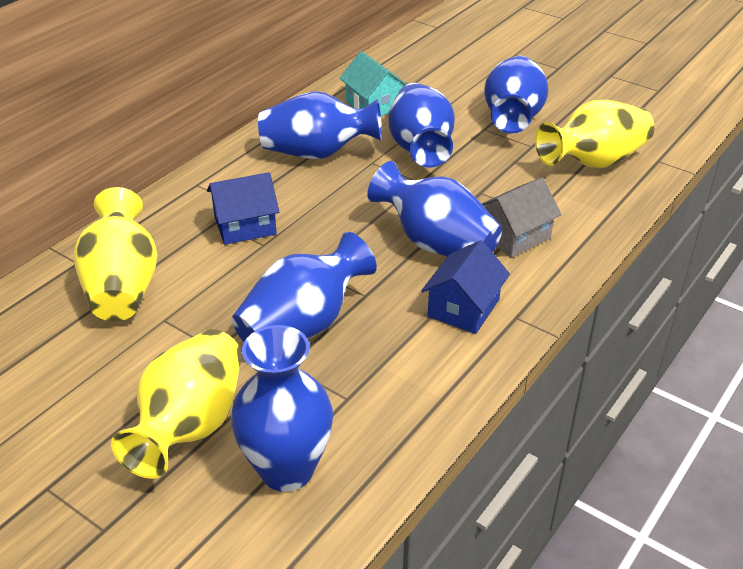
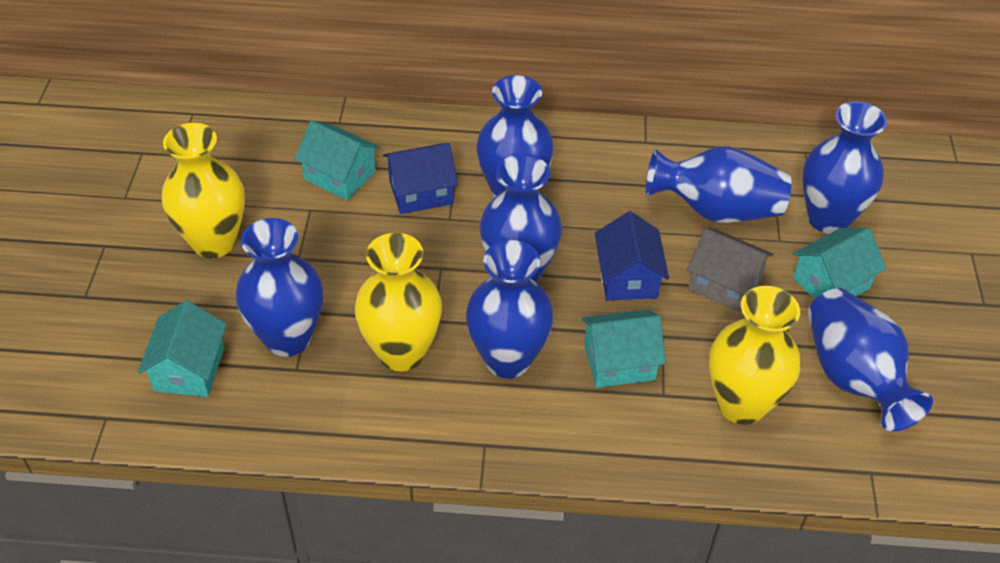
blue vase: 6 -> 7
turquoise house: 1 -> 4

